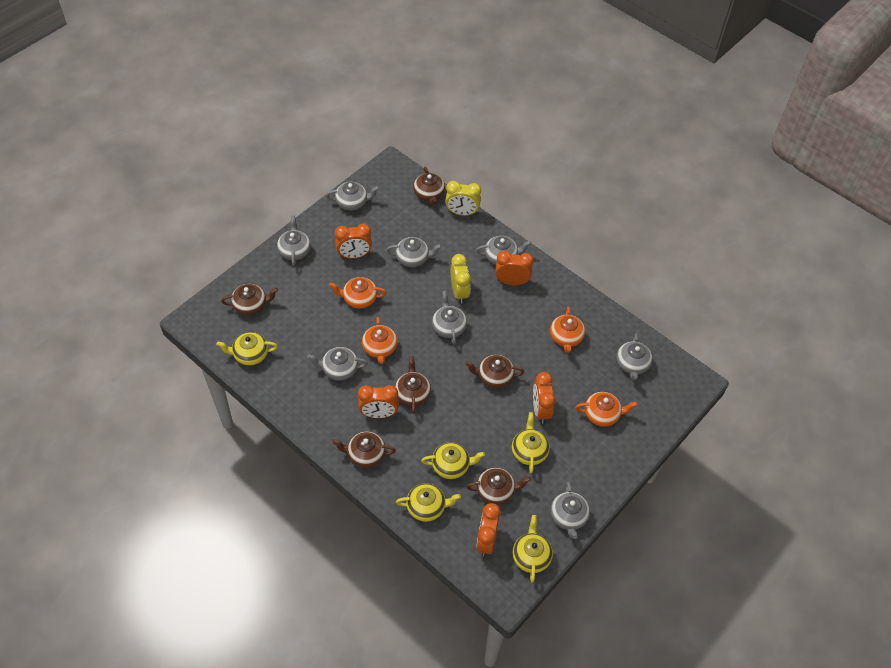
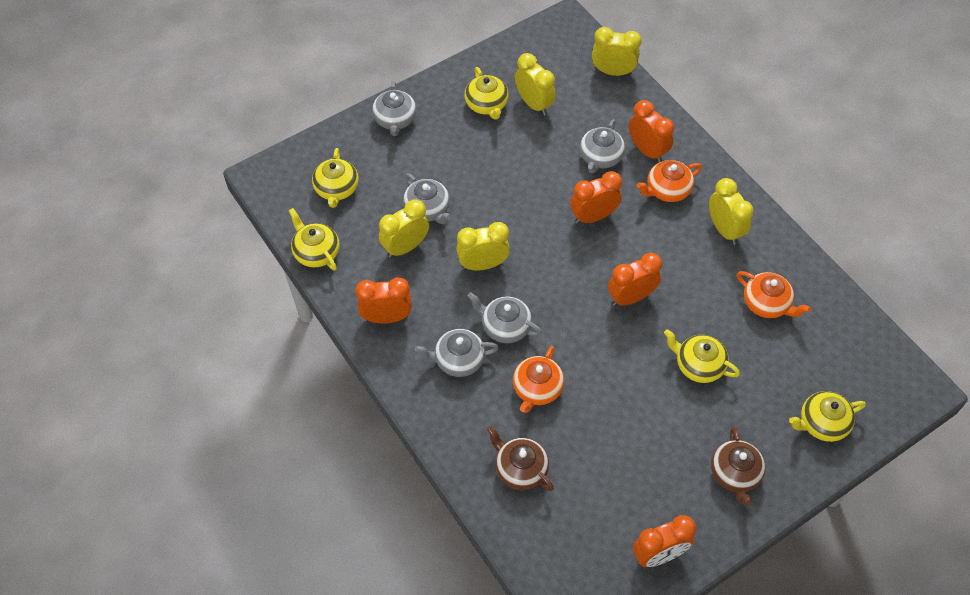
brown teapot: 6 -> 2
grey teapot: 8 -> 5
orange teapot: 4 -> 3
yellow clock: 2 -> 5

